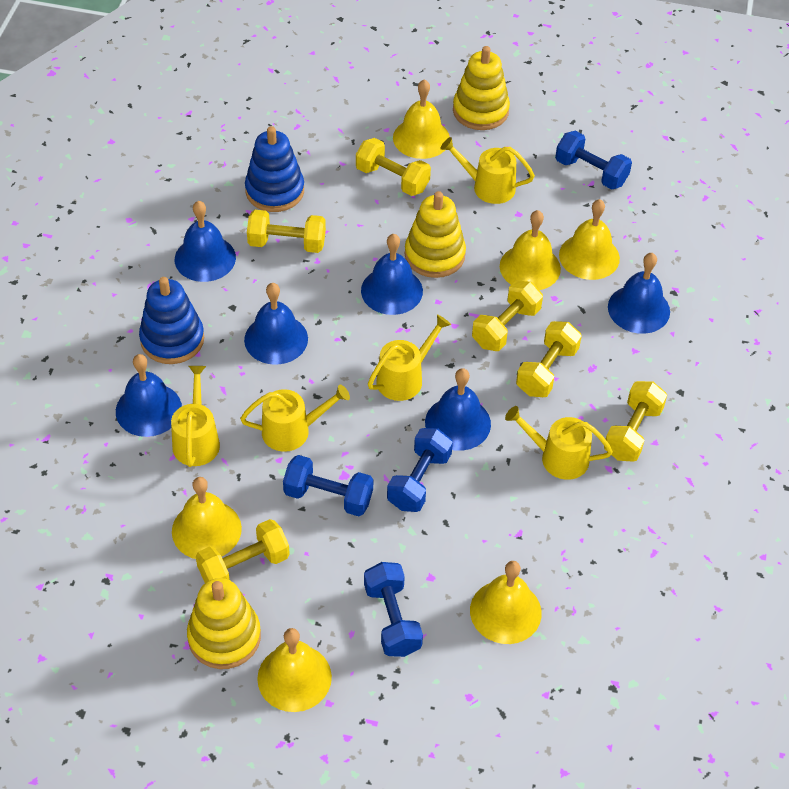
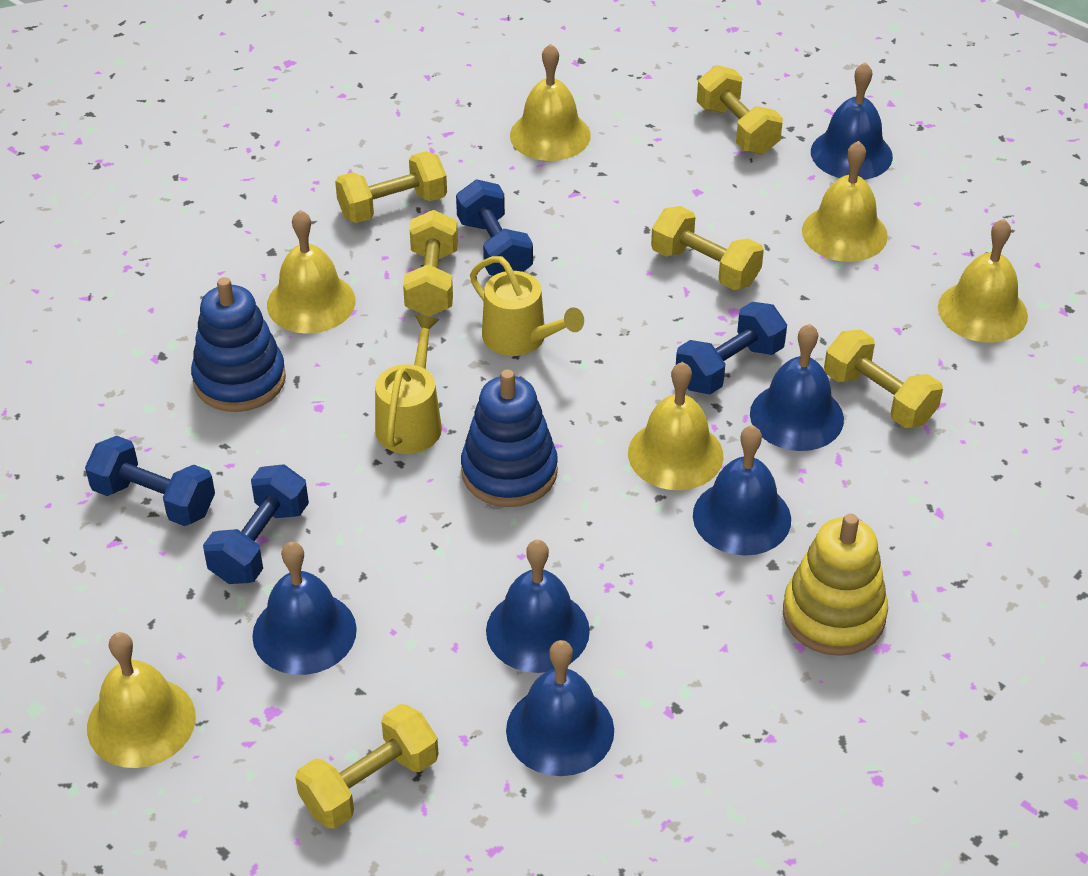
yellow stacking toy: 3 -> 1
yellow watering can: 5 -> 2

